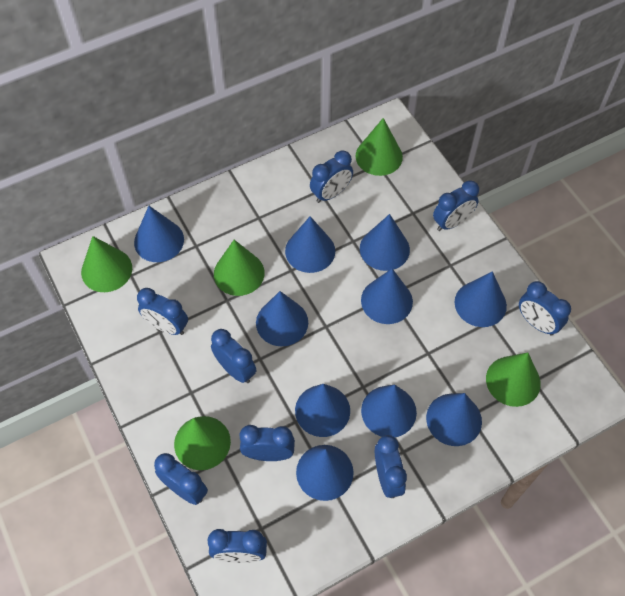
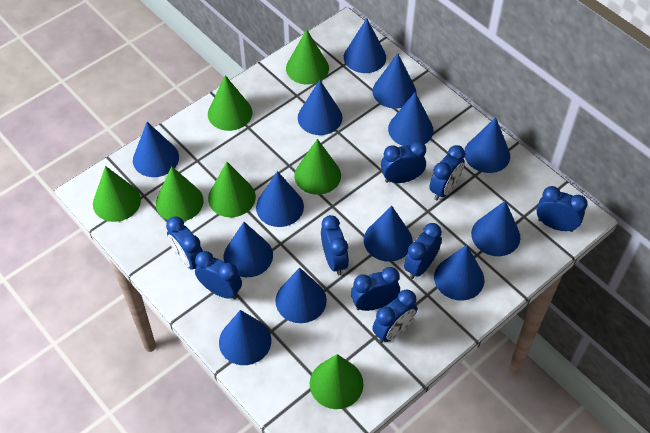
blue cone: 10 -> 13
green cone: 5 -> 7

